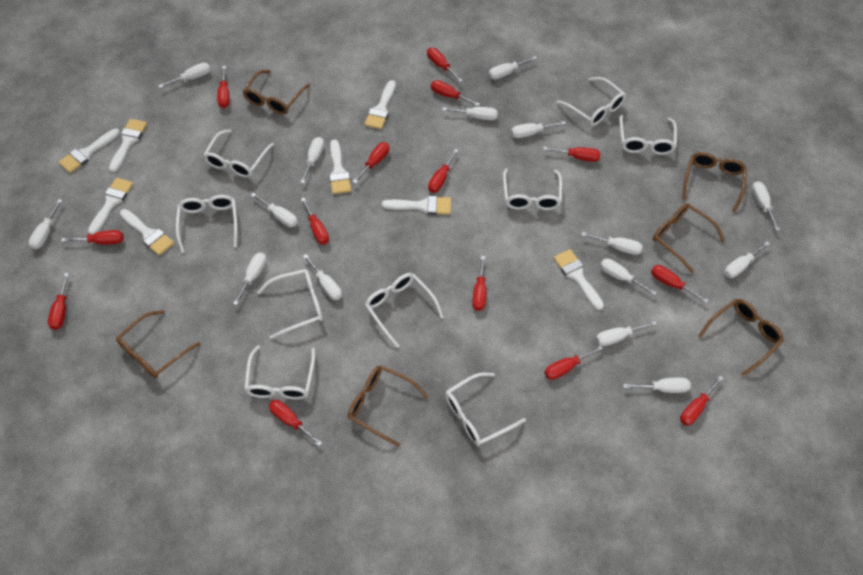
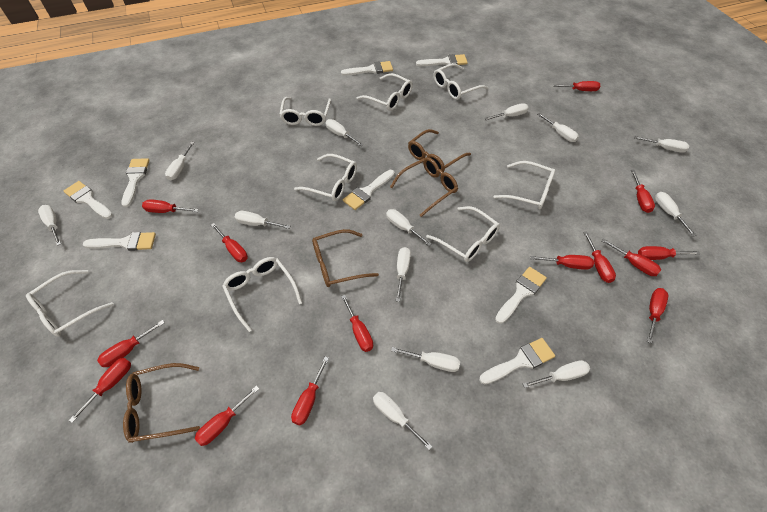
brown glasses: 6 -> 4
white glasses: 9 -> 8
white screwdriver: 15 -> 13

